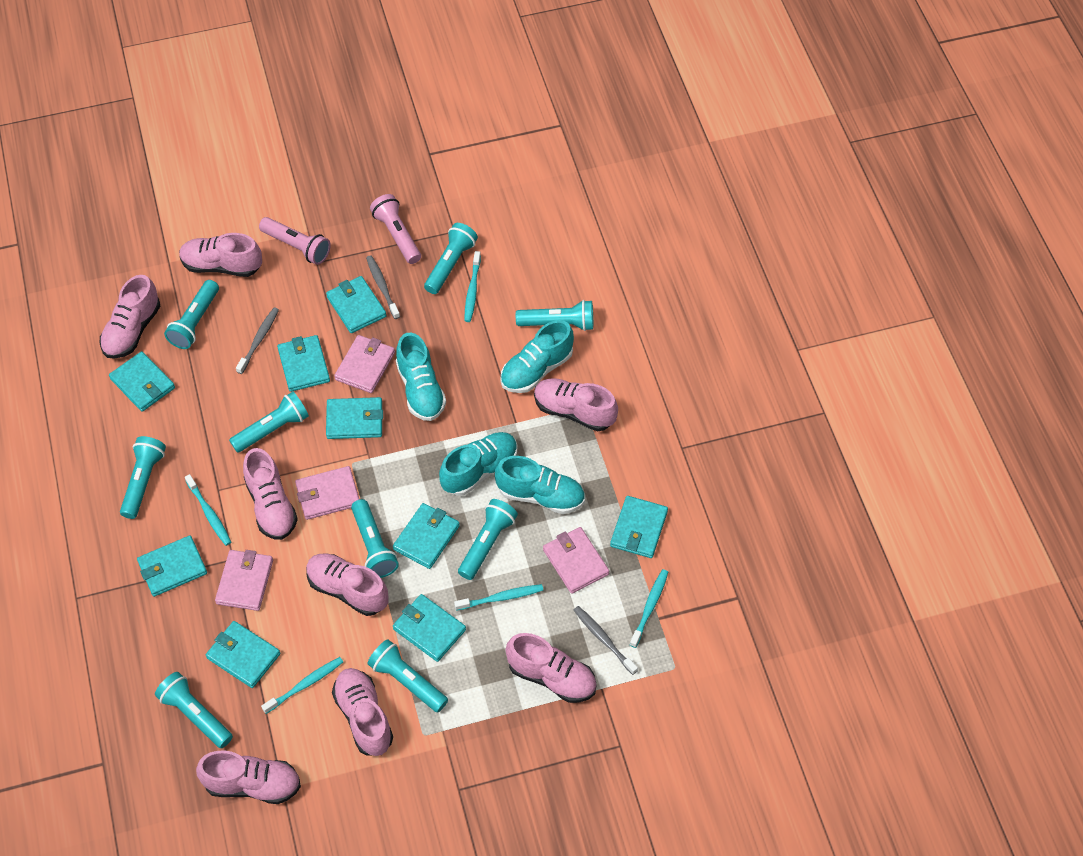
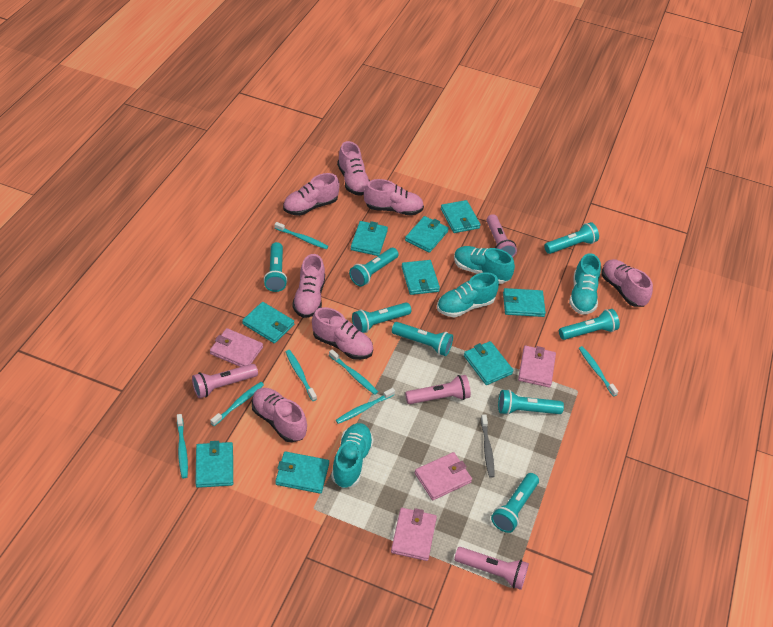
grey toothbrush: 3 -> 1
pink flashlight: 2 -> 4
pink shoe: 8 -> 7
turquoise flashlight: 9 -> 8
turquoise toothbrush: 5 -> 7

